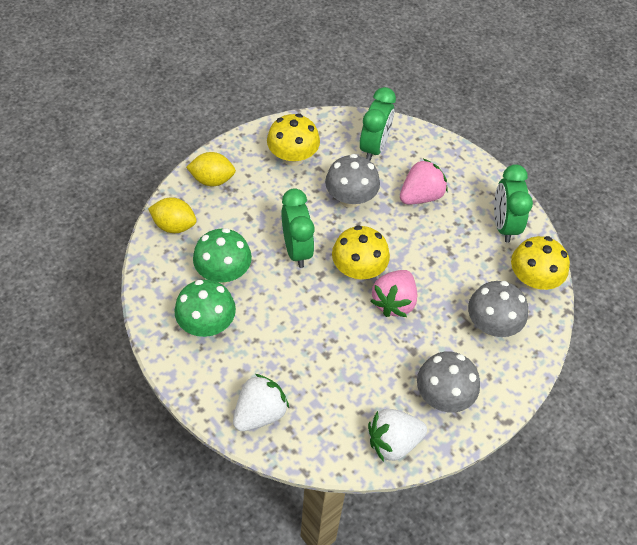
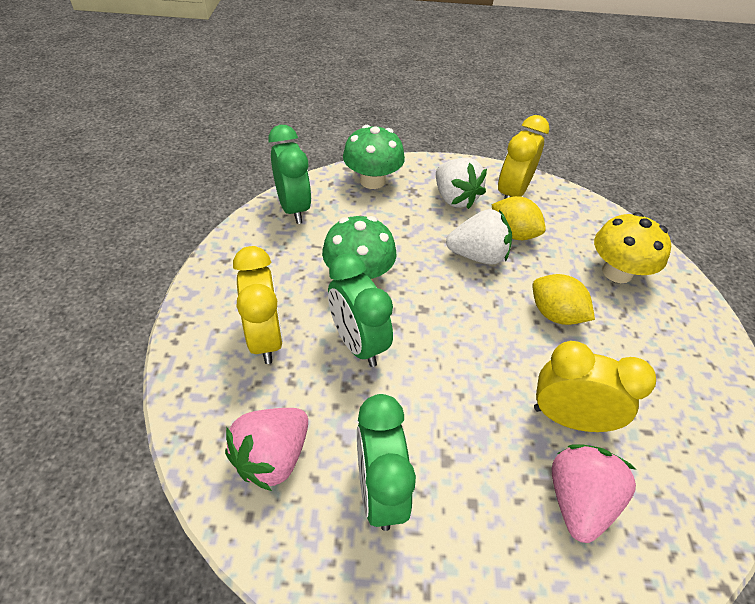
grey mushroom: 3 -> 0
yellow clock: 0 -> 3
yellow mushroom: 3 -> 1

